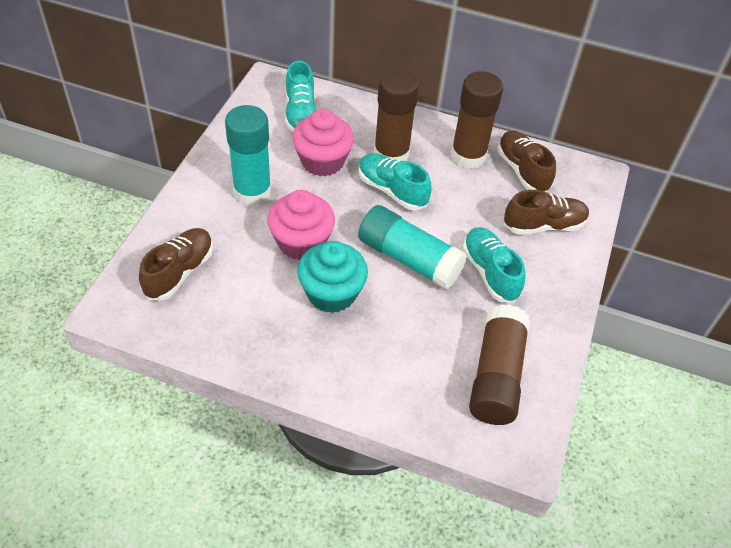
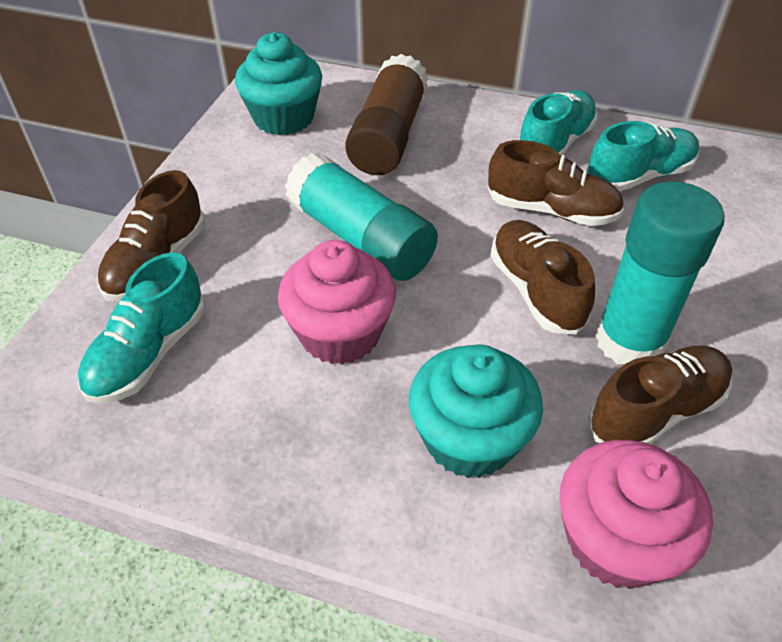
brown glue stick: 3 -> 1
brown shoe: 3 -> 4
turquoise cupcake: 1 -> 2

